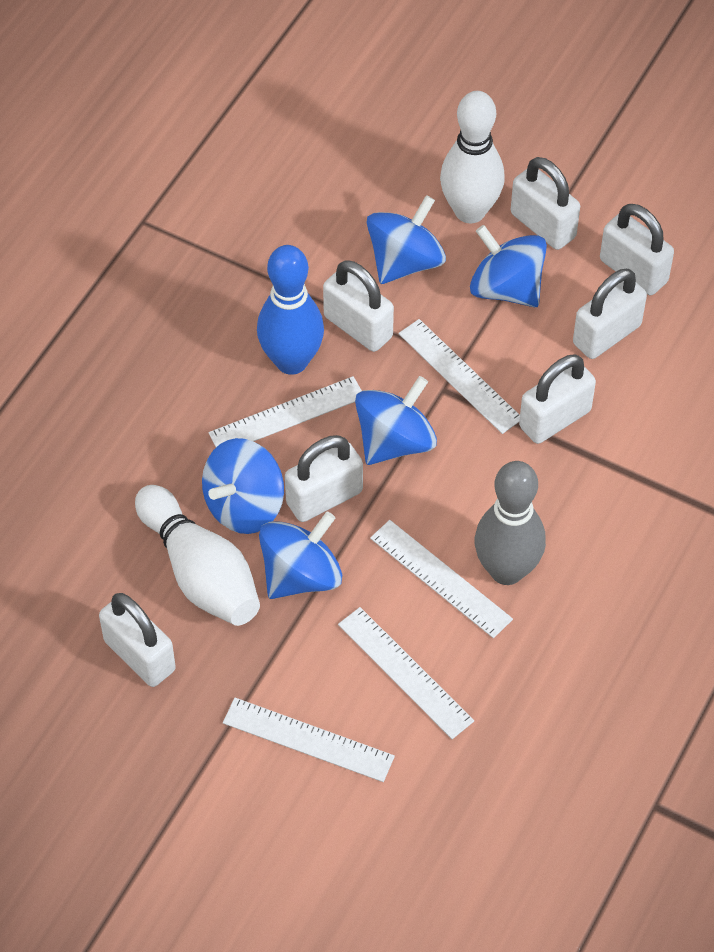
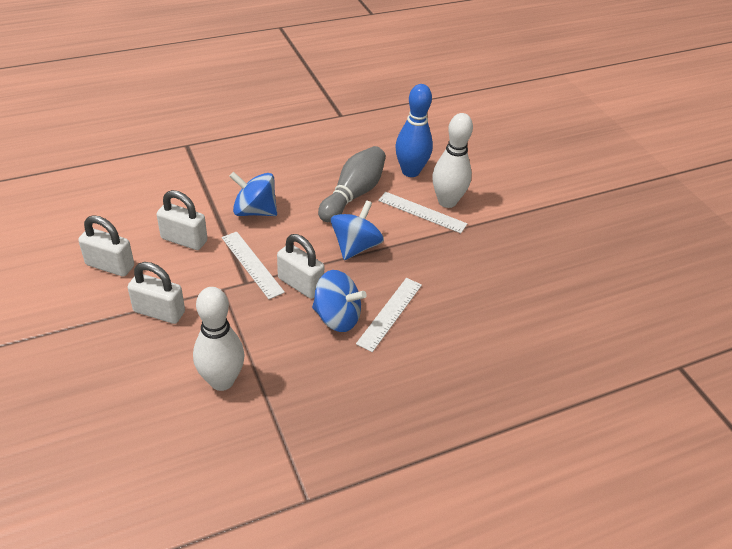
blue spinning top: 5 -> 3
white padlock: 7 -> 4
white ruler: 5 -> 3

